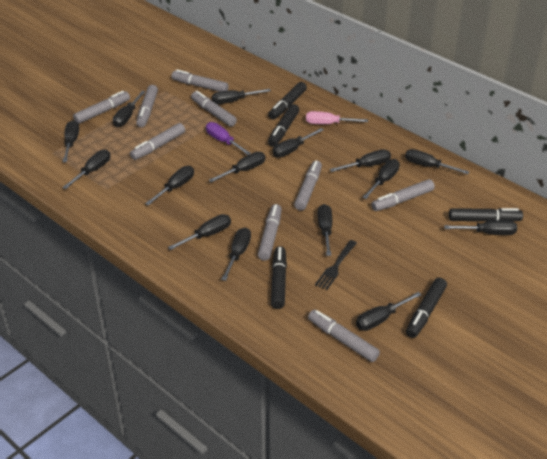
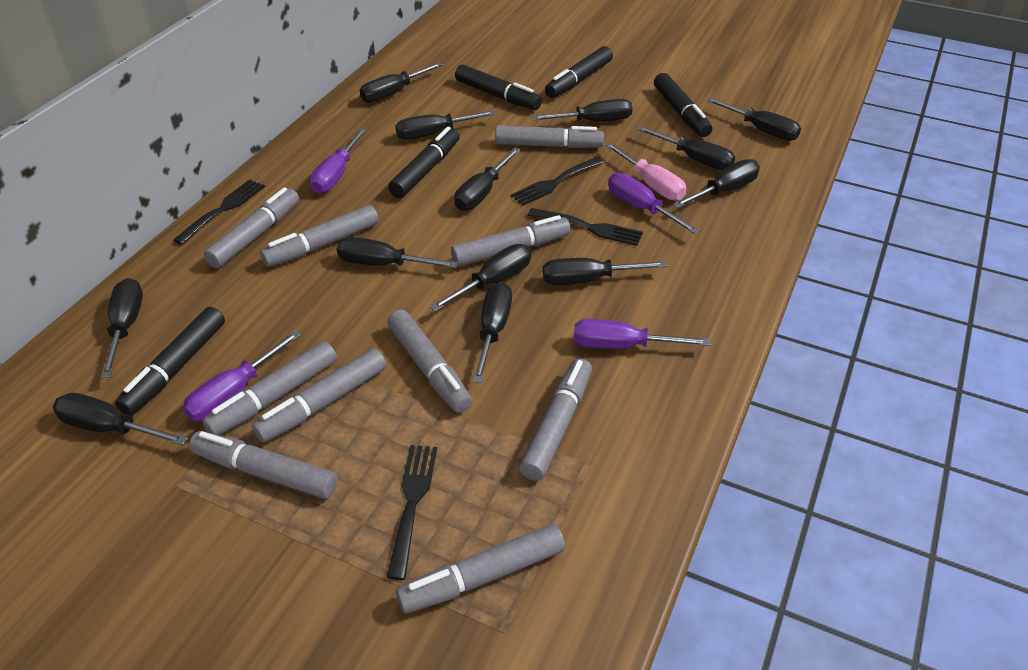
black fork: 1 -> 4
black screwdriver: 15 -> 13
grey marker: 9 -> 10
purple screwdriver: 1 -> 4

